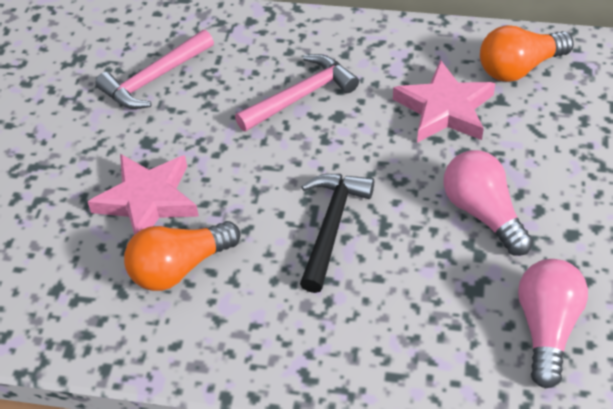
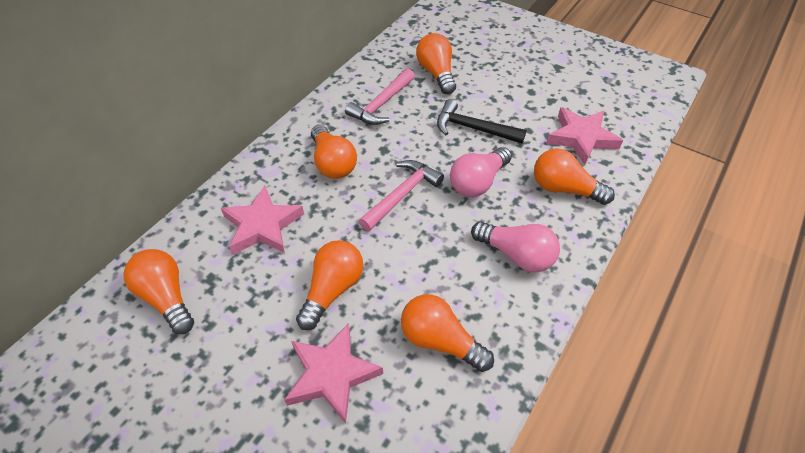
orange light bulb: 2 -> 6
pink star: 2 -> 3

